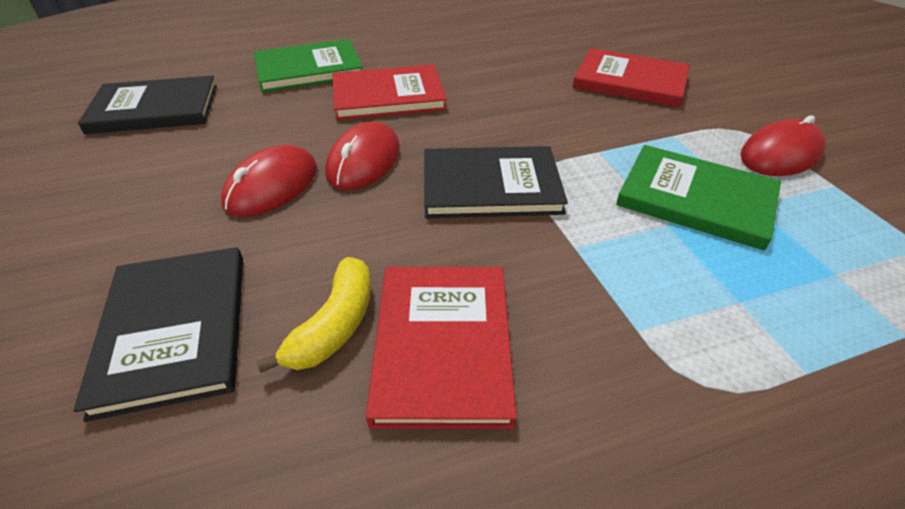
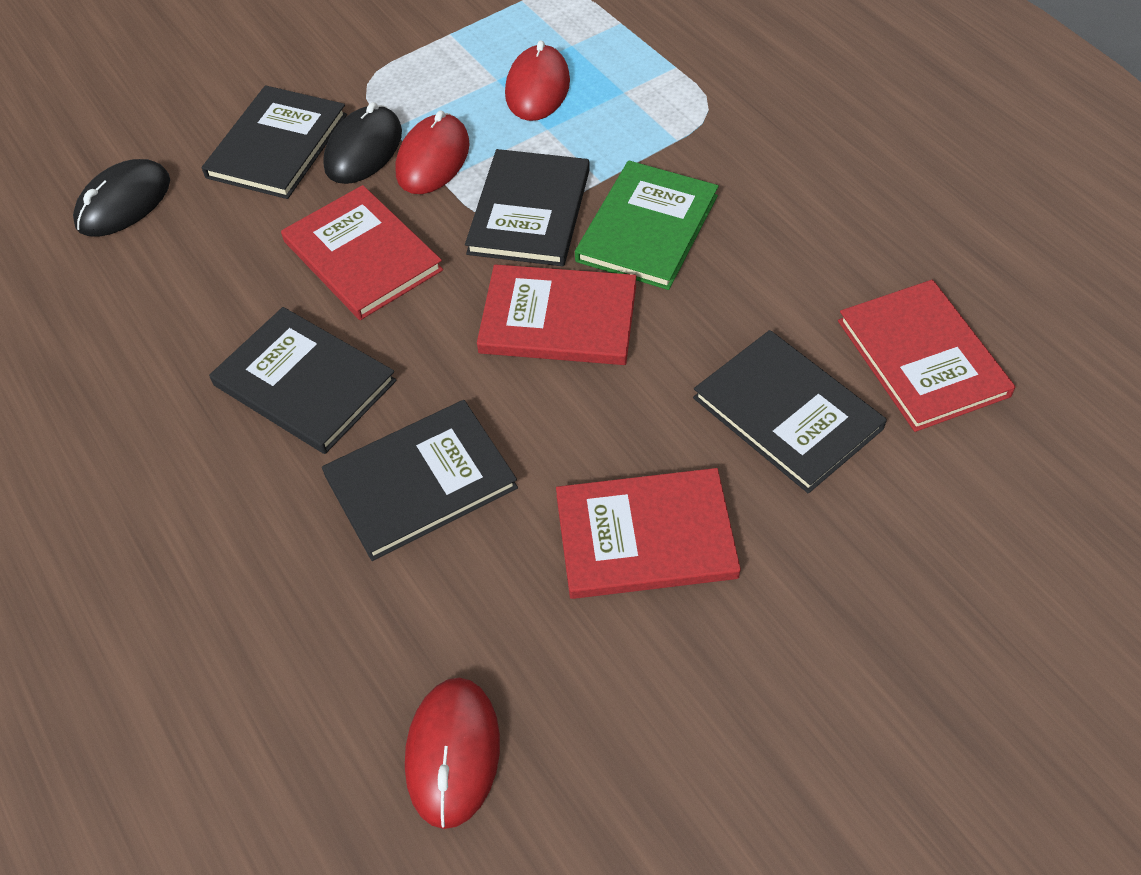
black book: 3 -> 5
black mouse: 0 -> 2
green book: 2 -> 1
red book: 3 -> 4
yellow banana: 1 -> 0

